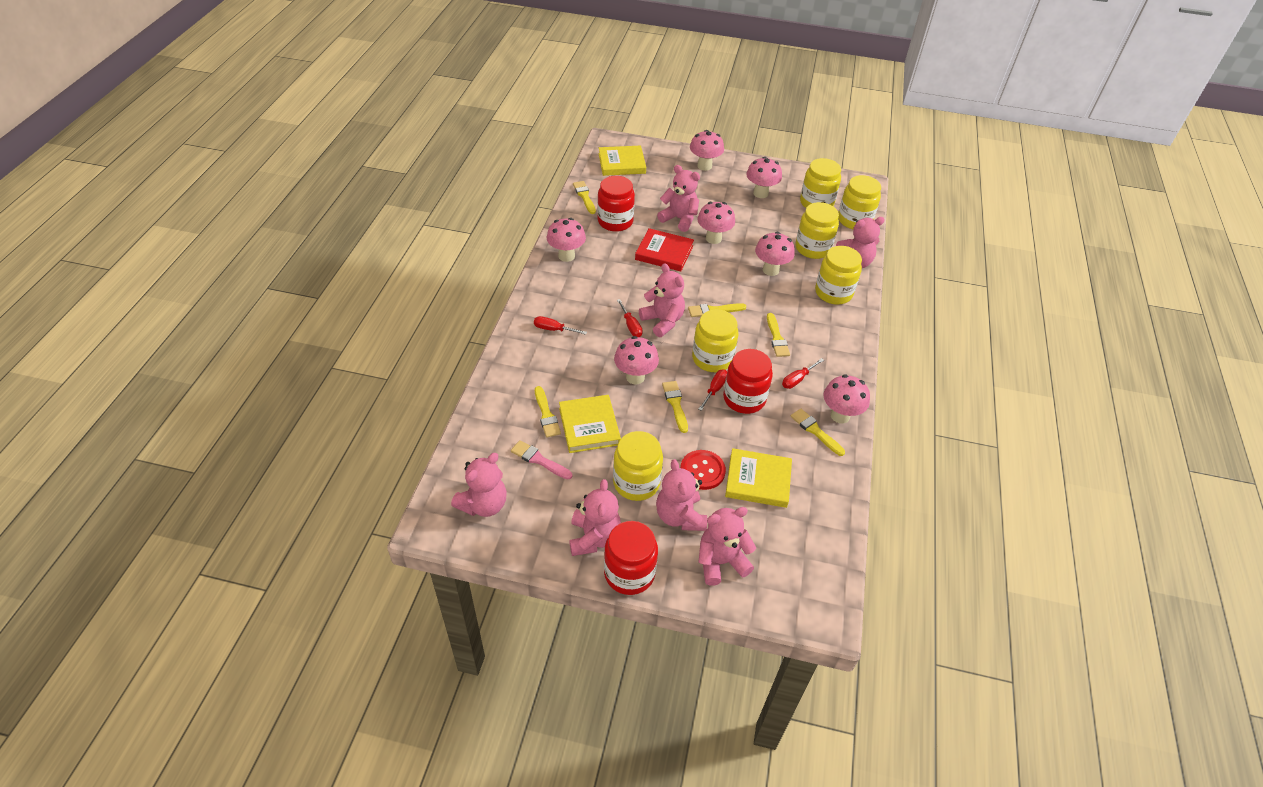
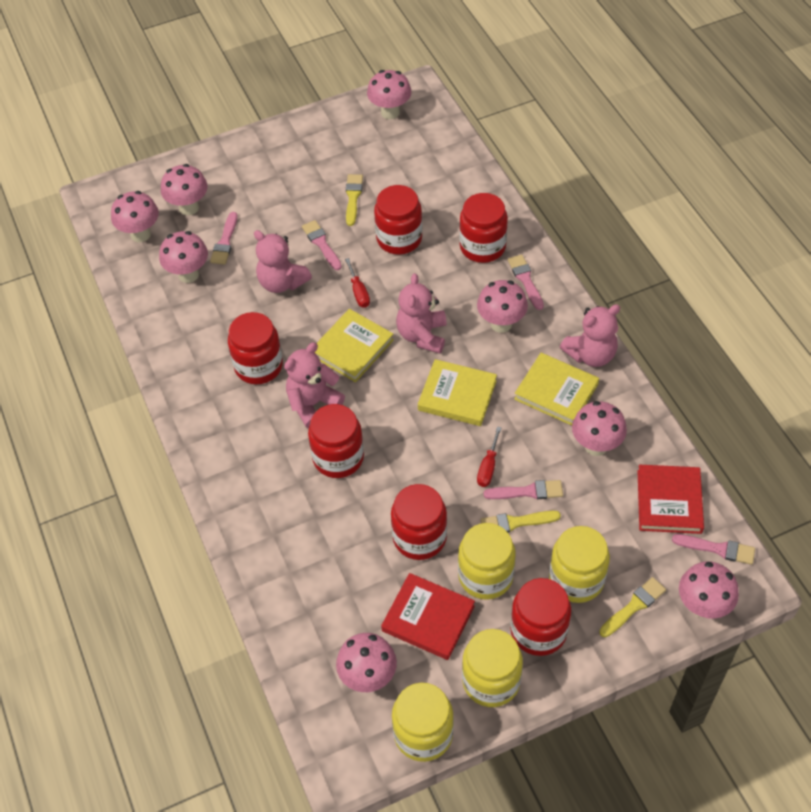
pink brush: 1 -> 5
pink mushroom: 7 -> 8
pink teddy bear: 7 -> 4
red book: 1 -> 2
red button: 1 -> 0
red jar: 3 -> 6
red screwdriver: 4 -> 2
yellow brush: 6 -> 3
yellow jar: 6 -> 4

